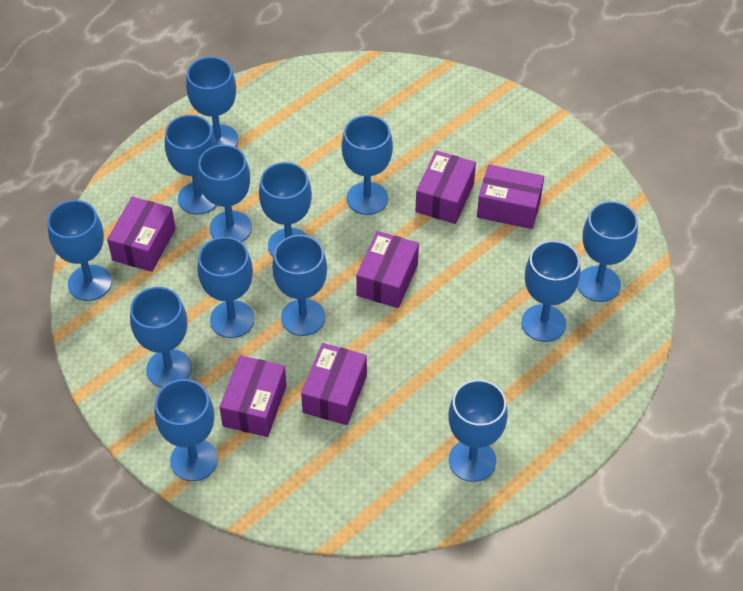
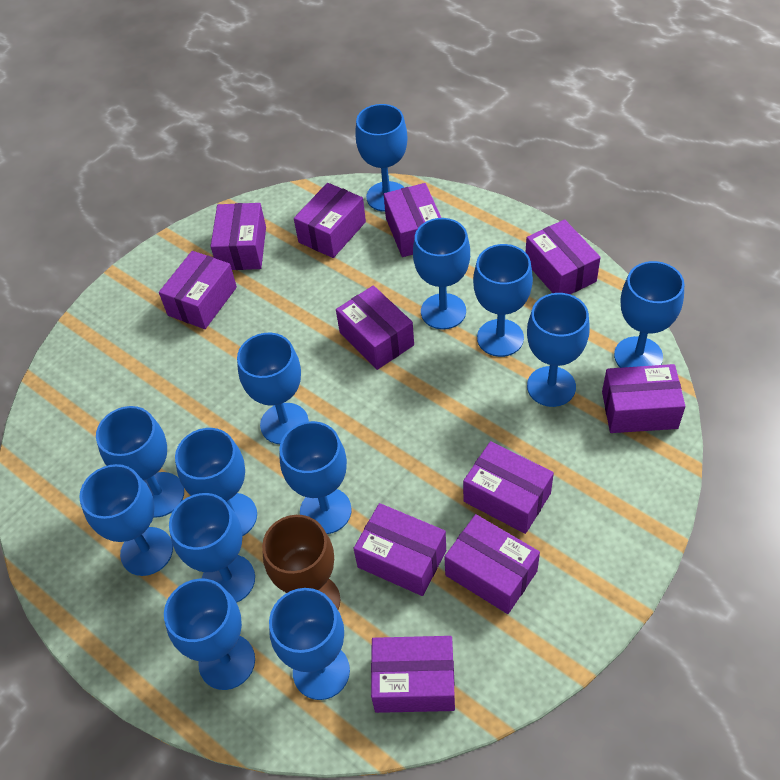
brown goblet: 0 -> 1
purple box: 6 -> 11

